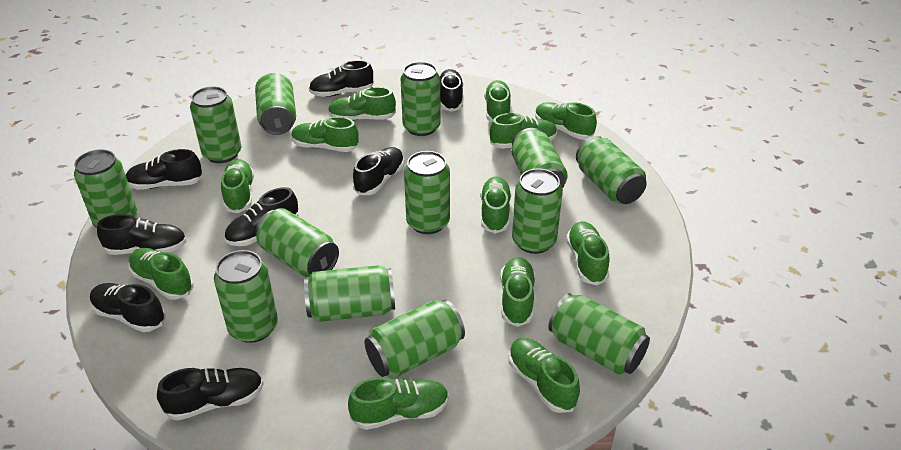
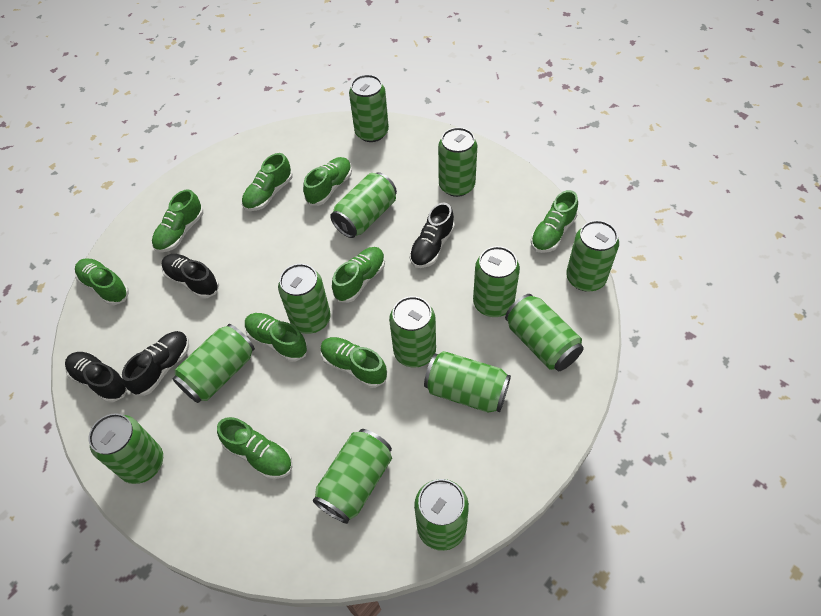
black shoe: 8 -> 4
green shoe: 12 -> 9

